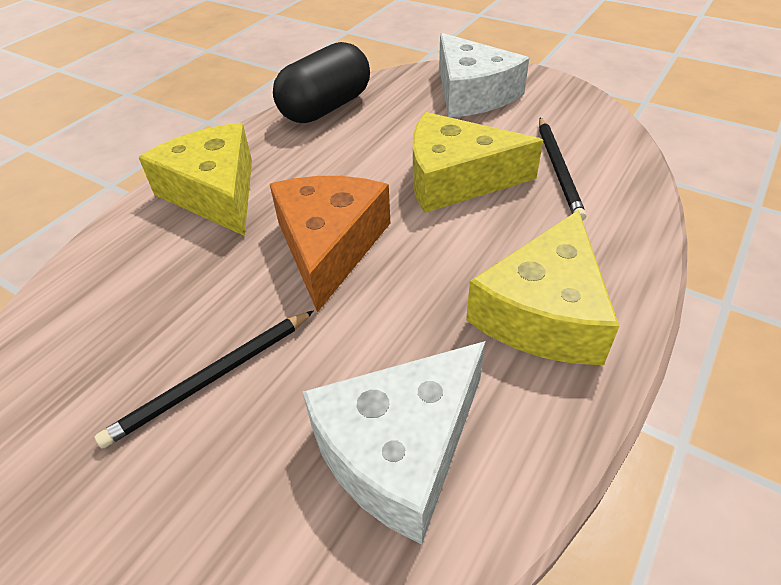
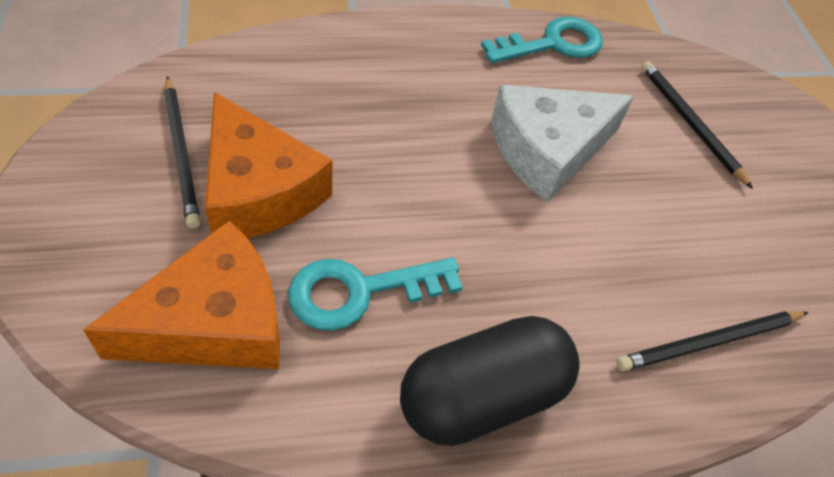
black pencil: 2 -> 3
orange cheese: 1 -> 2
turquoise key: 0 -> 2
white cheese: 2 -> 1
yellow cheese: 3 -> 0

